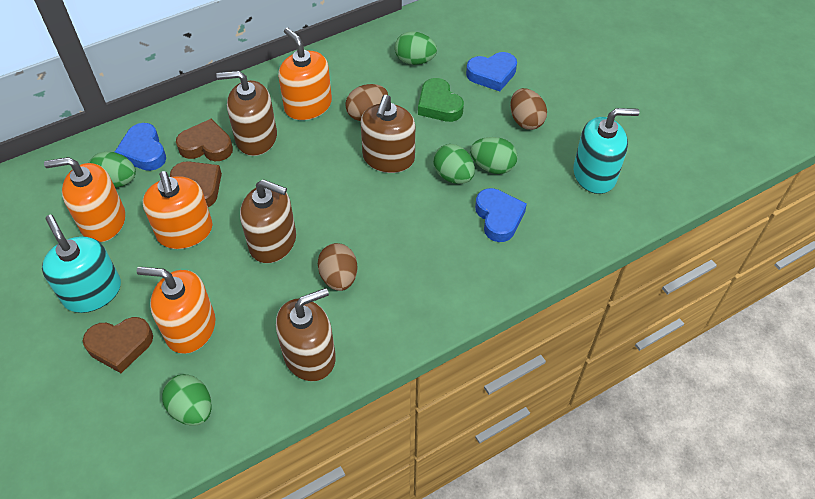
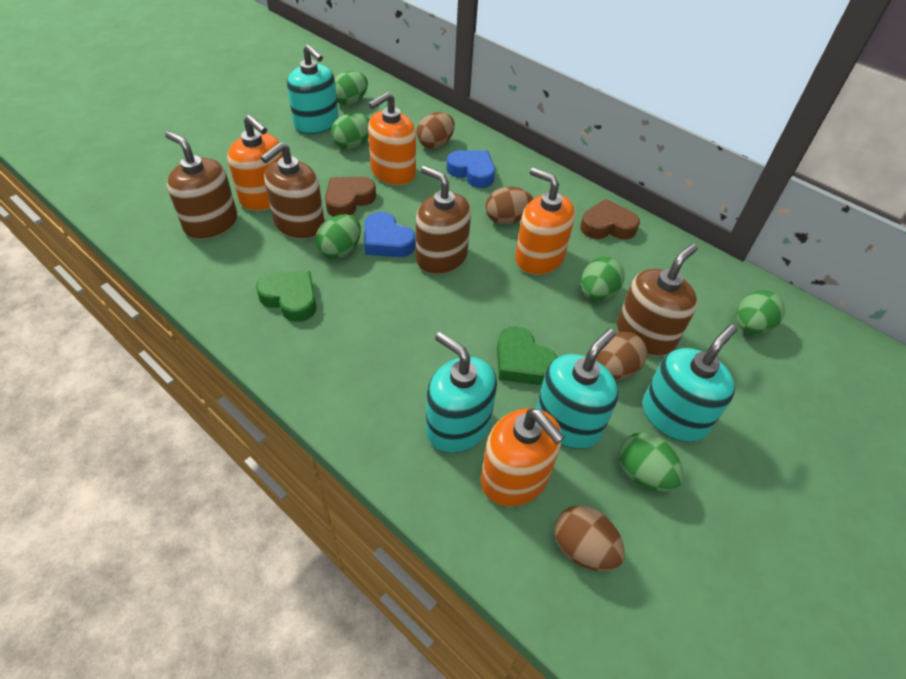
blue heart: 3 -> 2
brown egg: 3 -> 4
brown heart: 3 -> 2
green egg: 5 -> 6
green heart: 1 -> 2
turquoise soap dispenser: 2 -> 4

